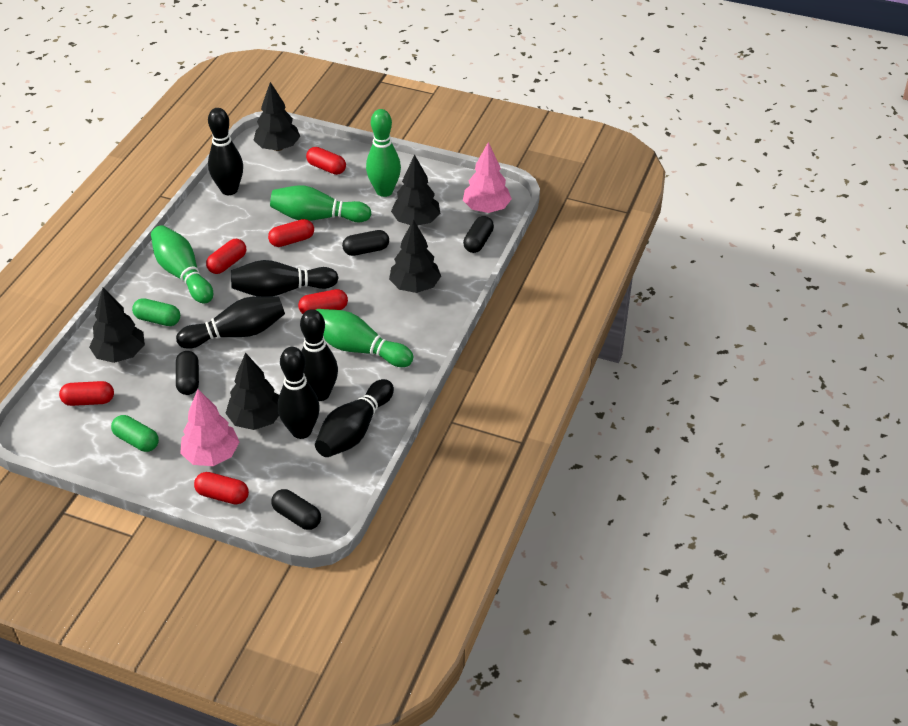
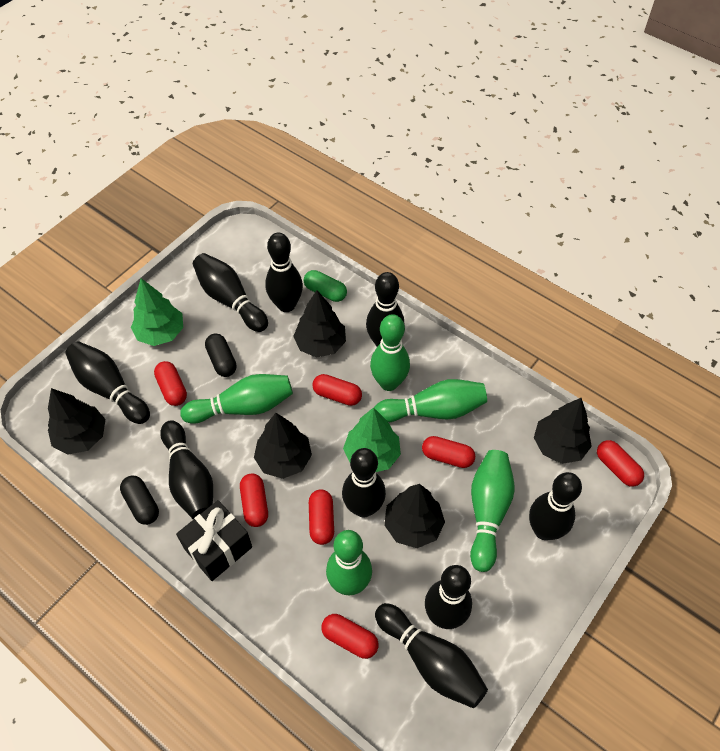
black bowling pin: 6 -> 9
black capsule: 4 -> 2
black gift: 0 -> 1
green bowling pin: 4 -> 5
green capsule: 2 -> 1
green tree: 0 -> 2
pink tree: 2 -> 0
red capsule: 6 -> 7

